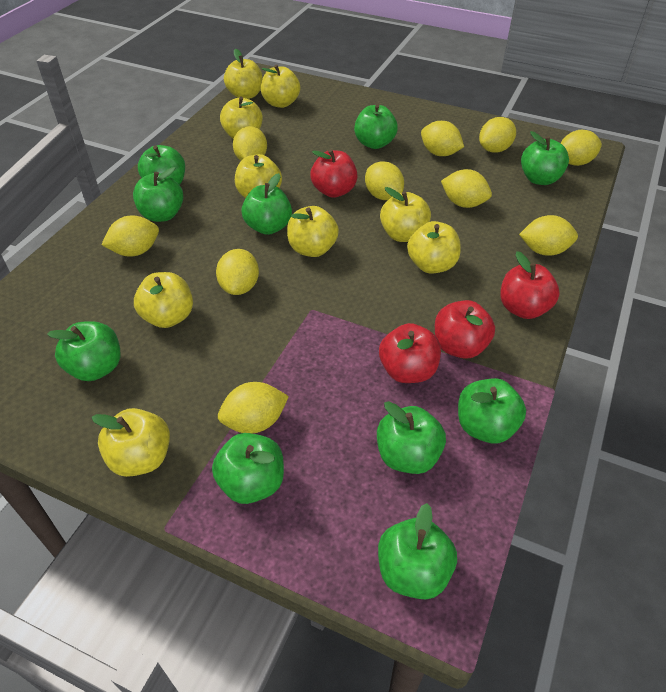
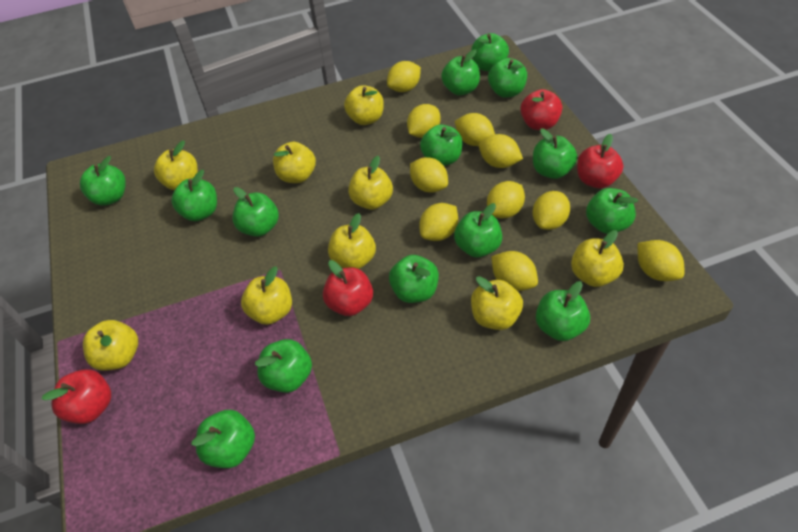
green apple: 10 -> 14

